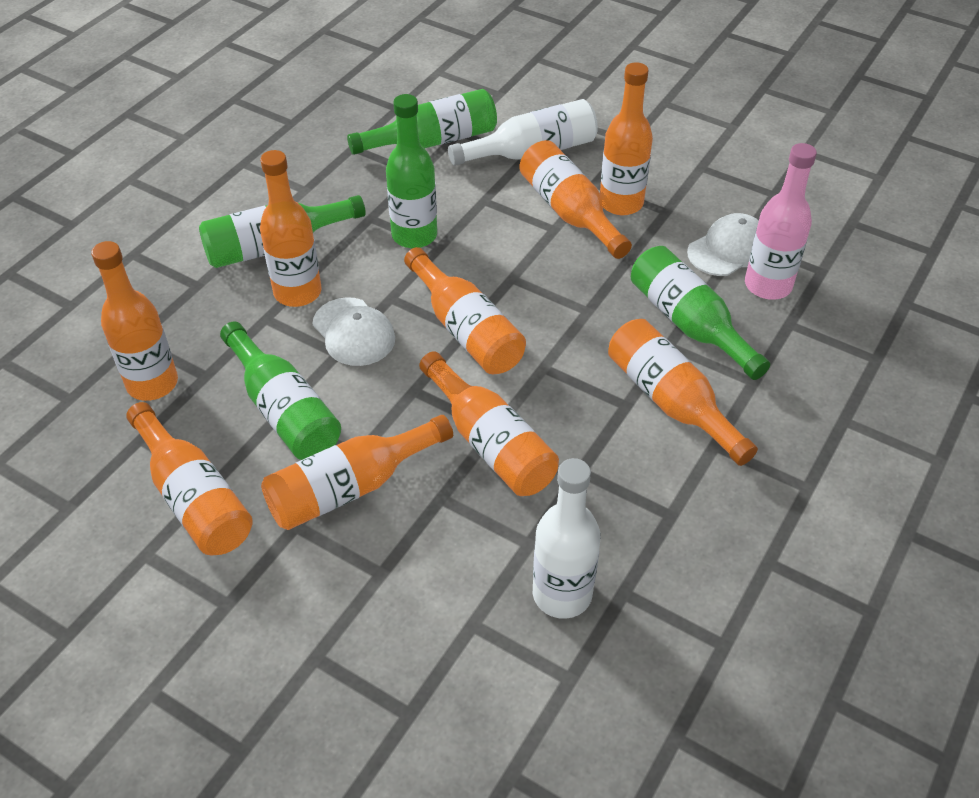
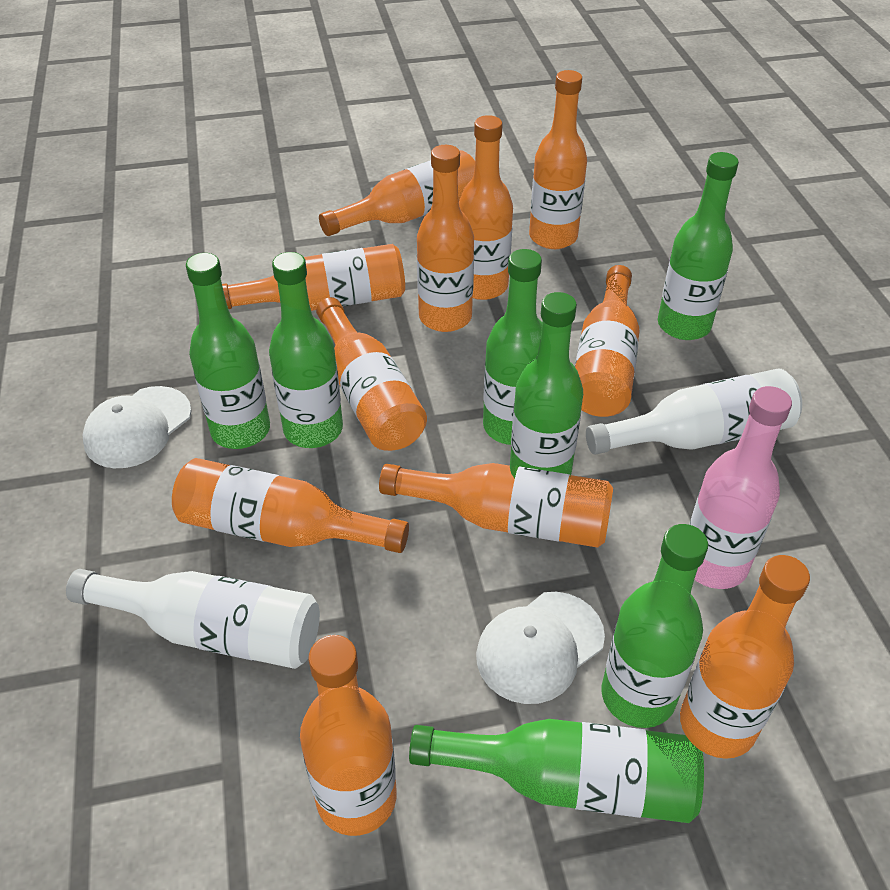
green bottle: 5 -> 7
orange bottle: 9 -> 11

